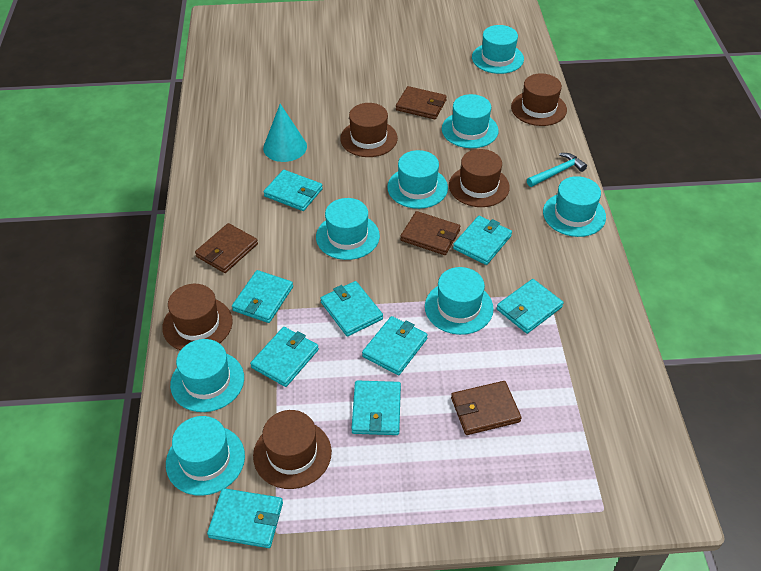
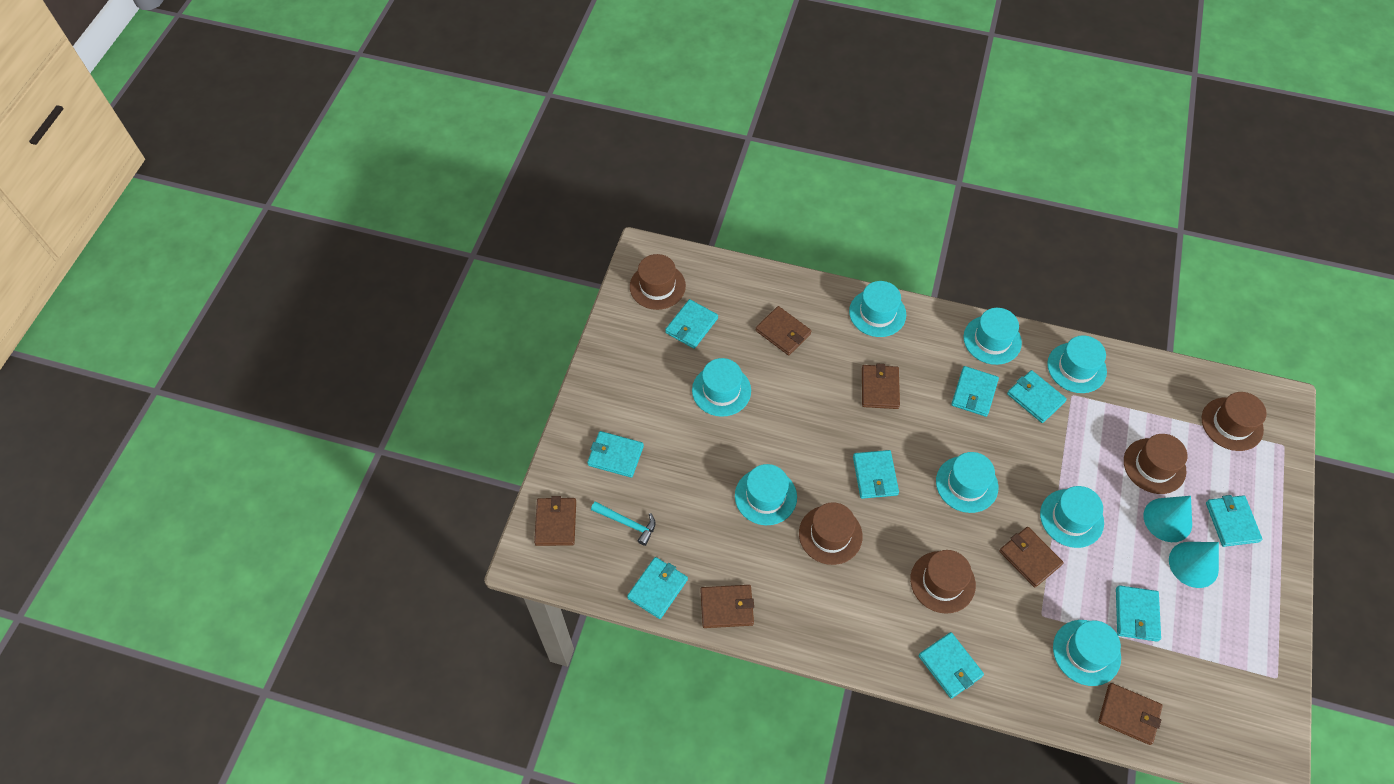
brown wallet: 4 -> 6
turquoise cone: 1 -> 2

